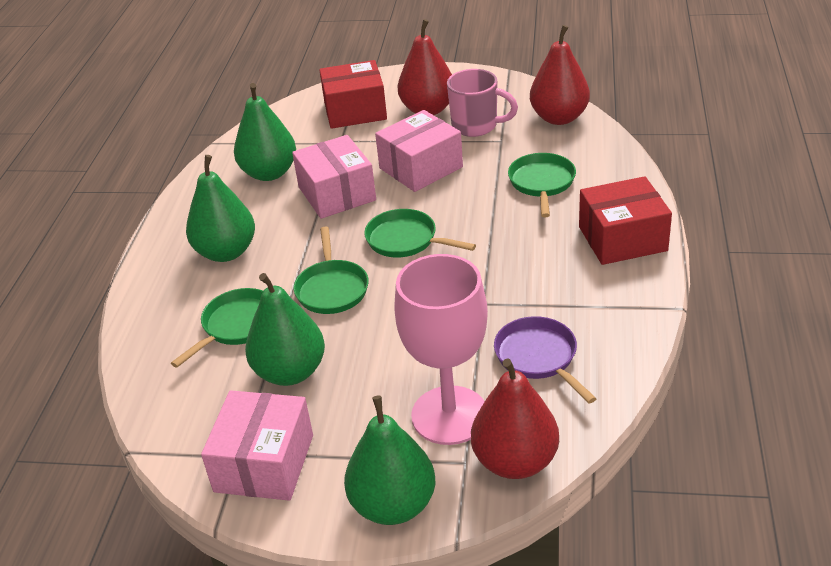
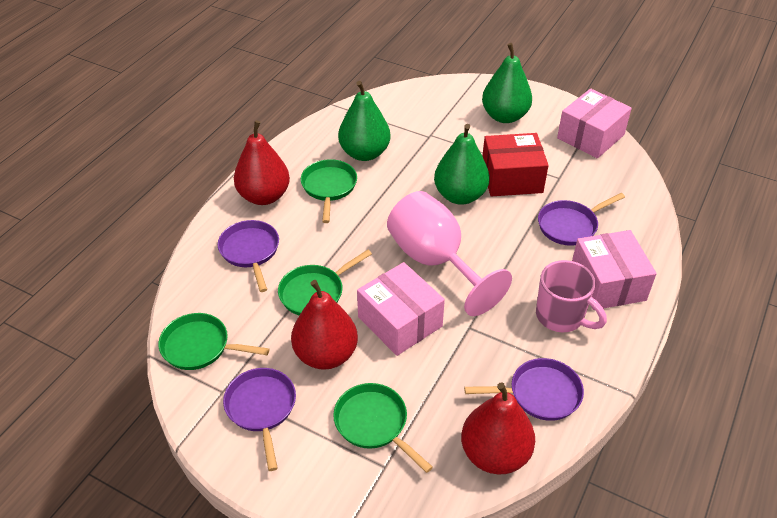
green pear: 4 -> 3
purple pan: 1 -> 4
red box: 2 -> 1

